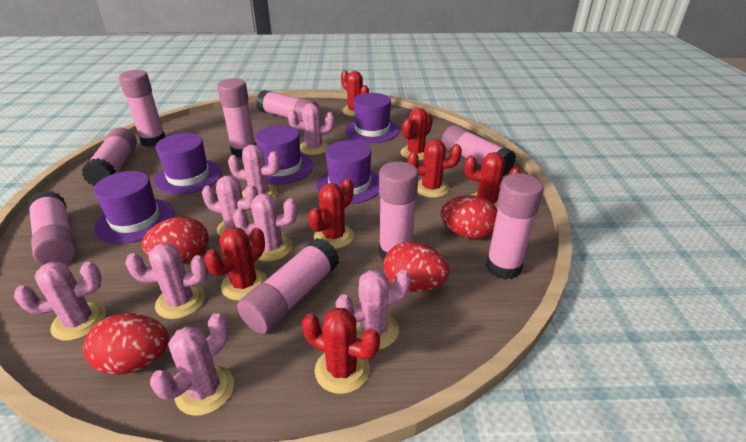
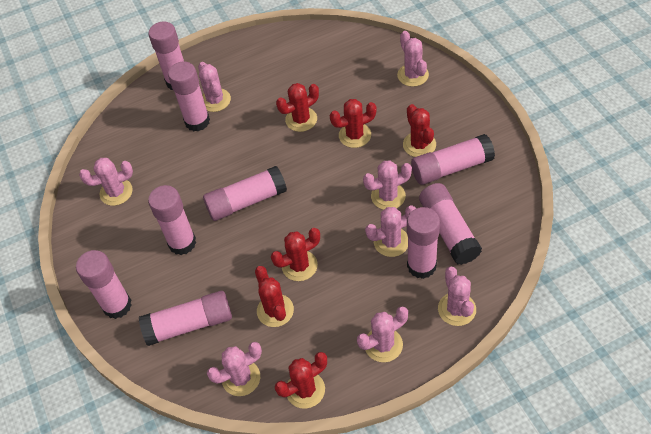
purple hat: 5 -> 0
red cactus: 7 -> 6
red egg: 4 -> 0

